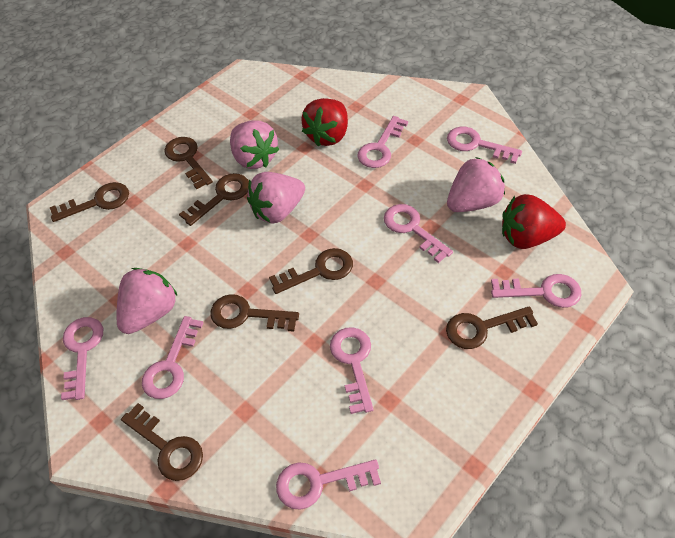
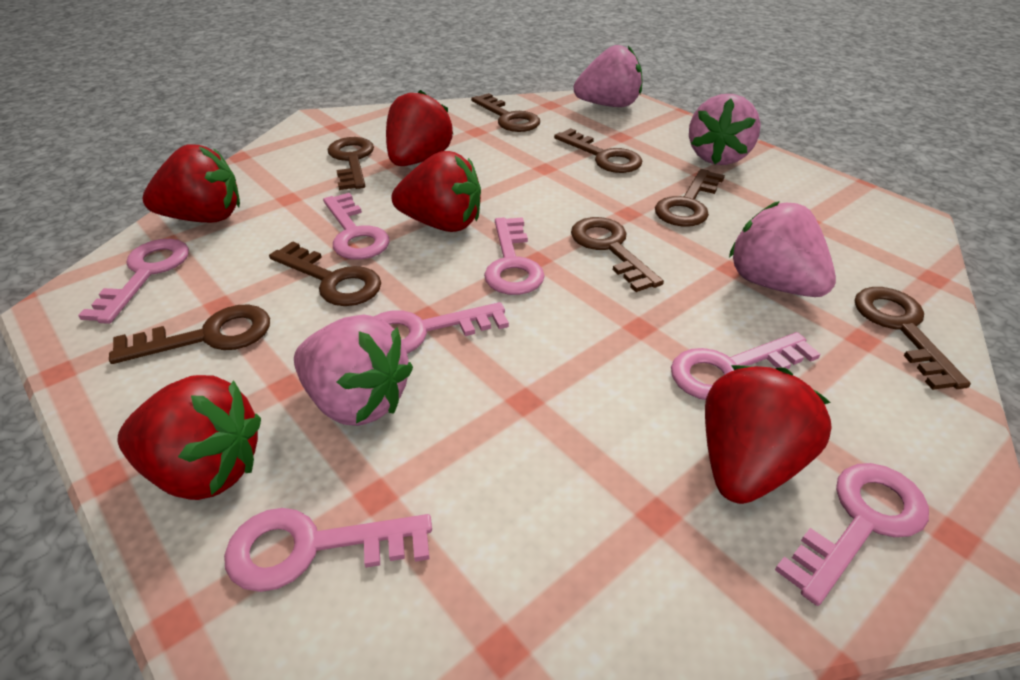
brown key: 7 -> 8
pink key: 8 -> 7
red strawberry: 2 -> 5

